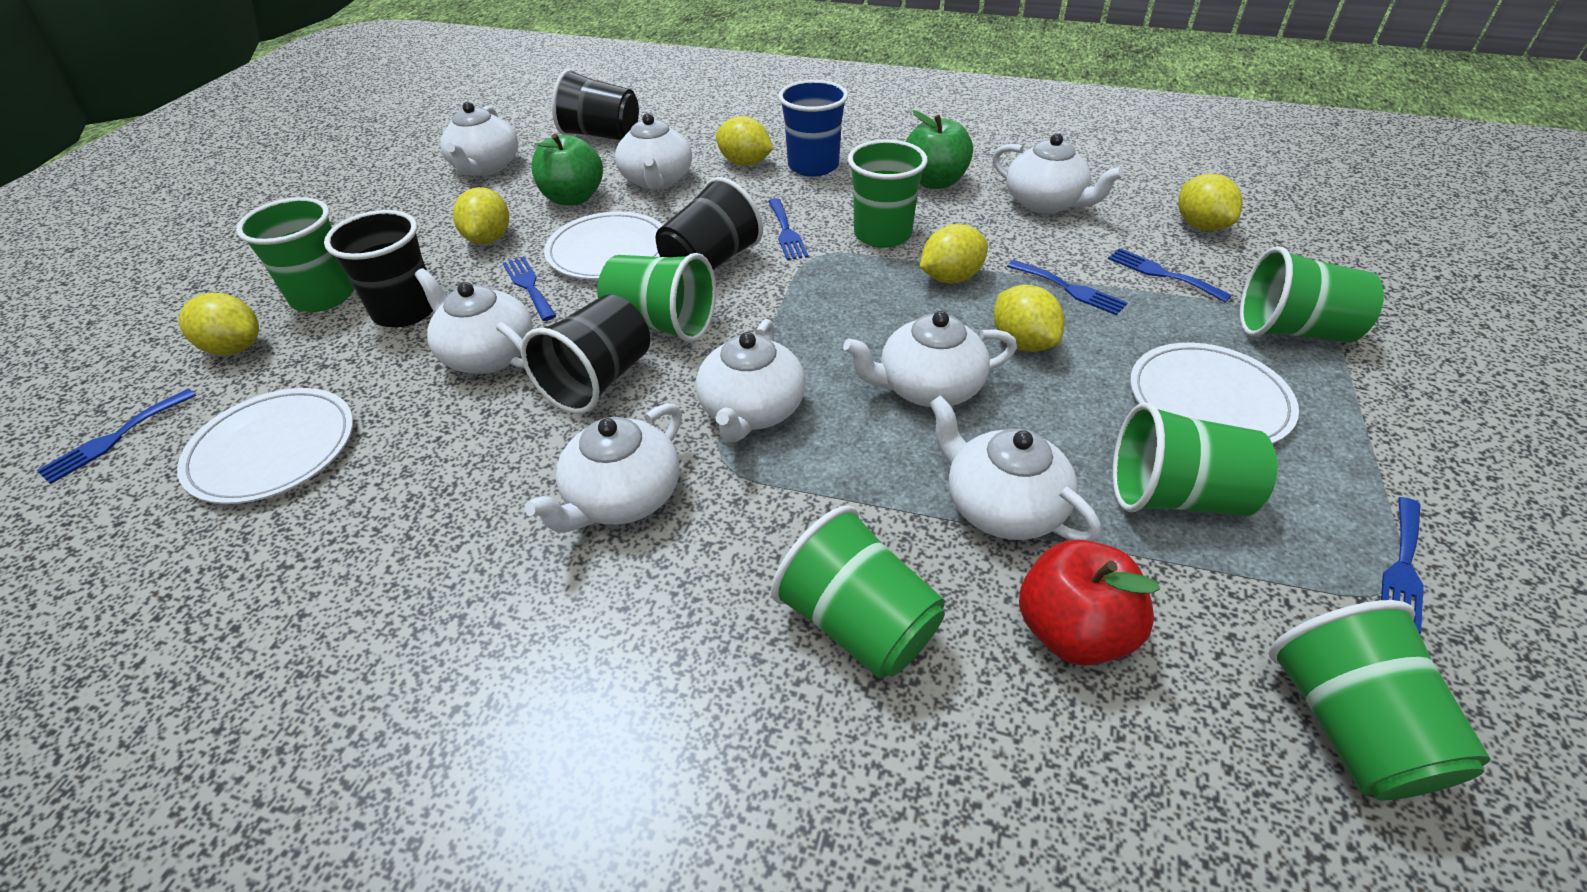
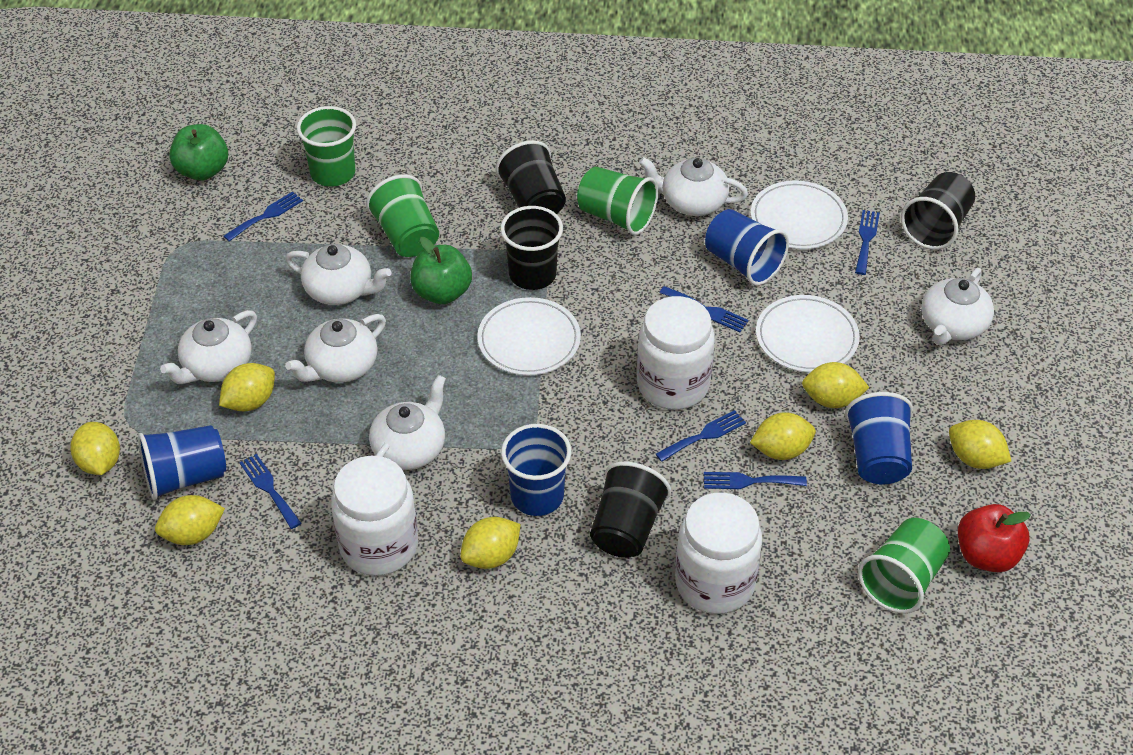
blue cup: 1 -> 4
green cup: 7 -> 4
white jar: 0 -> 3
white teapot: 8 -> 6
yellow lemon: 6 -> 7

